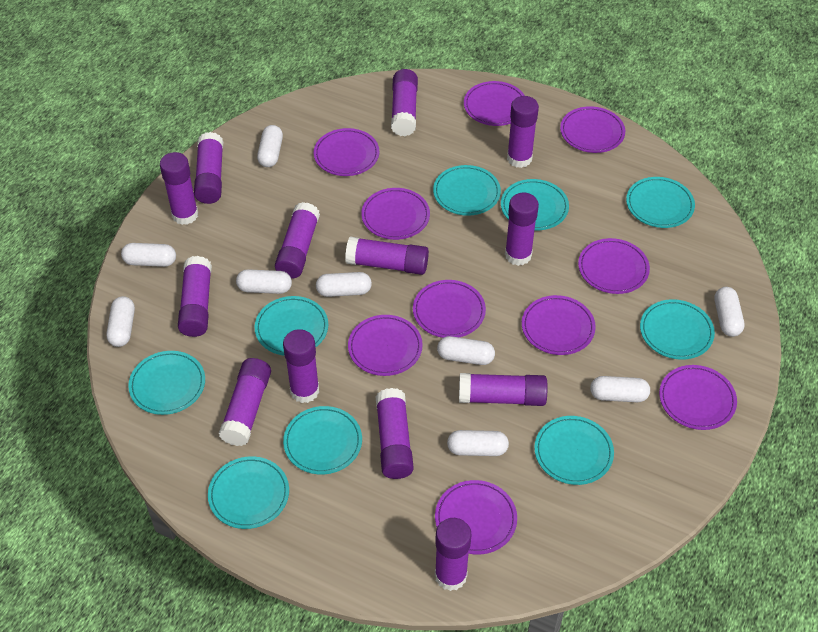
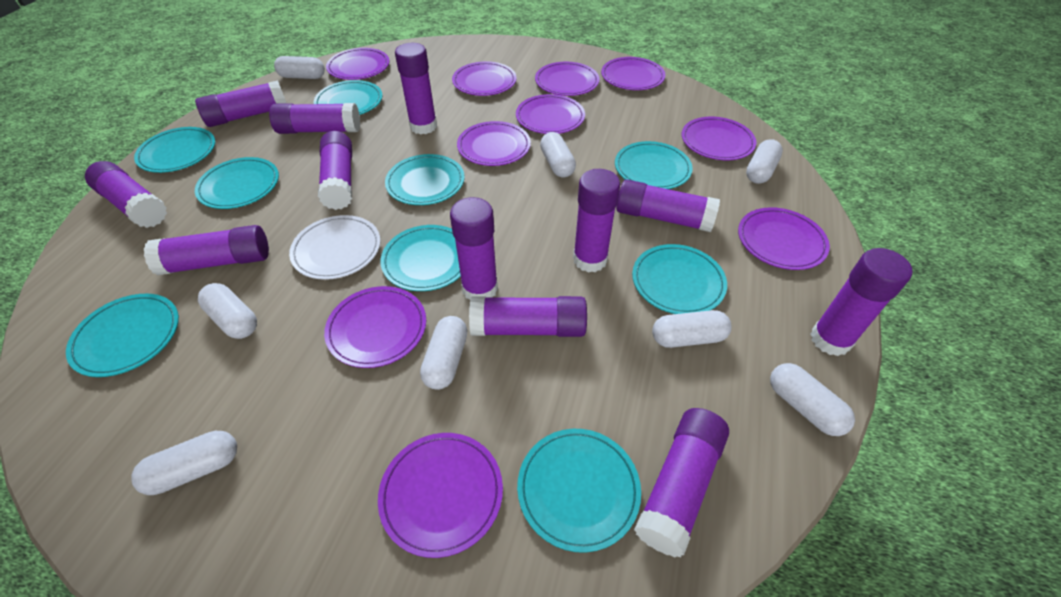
purple glue stick: 13 -> 12
white capsule: 9 -> 8
white plate: 0 -> 1

